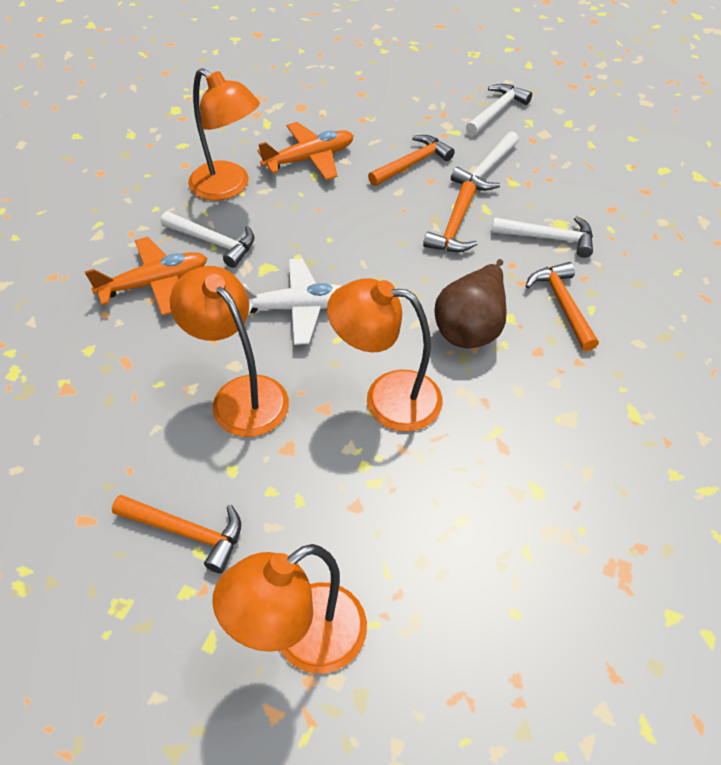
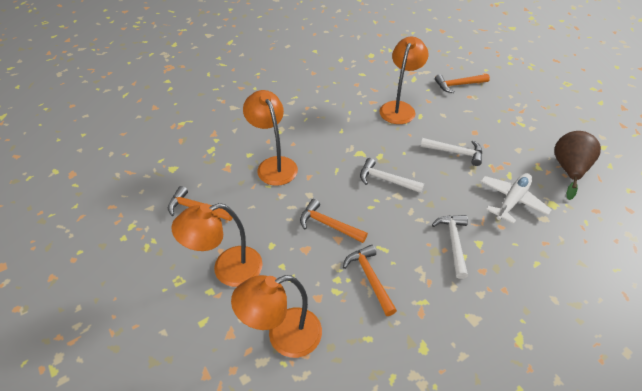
orange plane: 2 -> 0
white hammer: 4 -> 3

